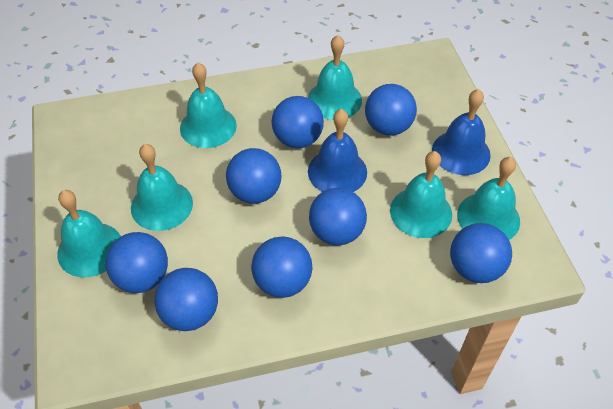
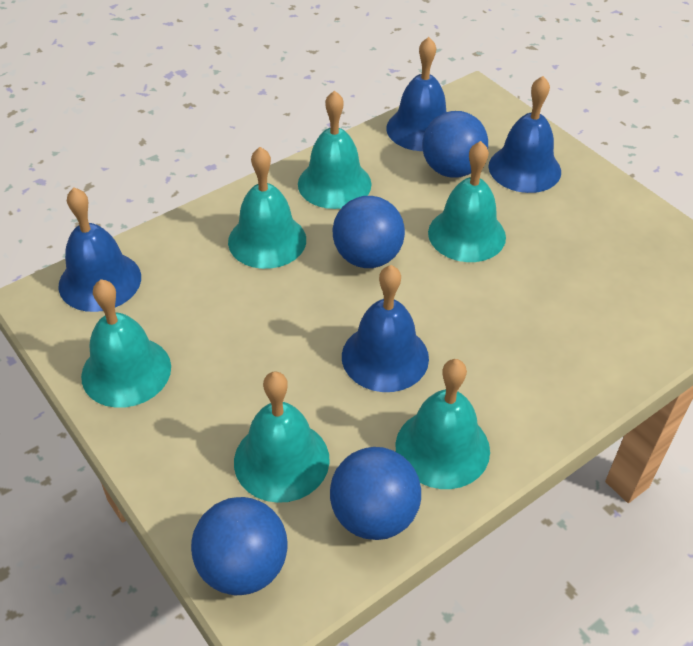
blue ball: 8 -> 4
blue bell: 2 -> 4

